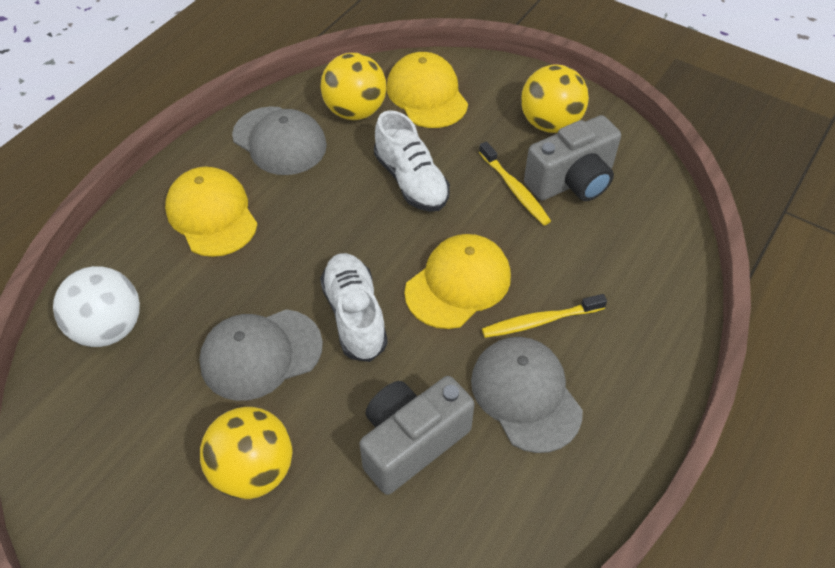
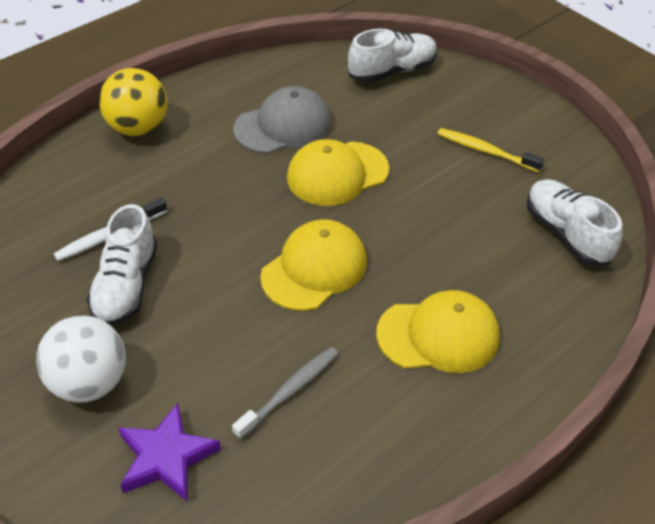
grey camera: 2 -> 0
grey cap: 3 -> 1
grey toothbrush: 0 -> 1
purple star: 0 -> 1
white shoe: 2 -> 3
white toothbrush: 0 -> 1
yellow ball: 3 -> 1
yellow toothbrush: 2 -> 1

